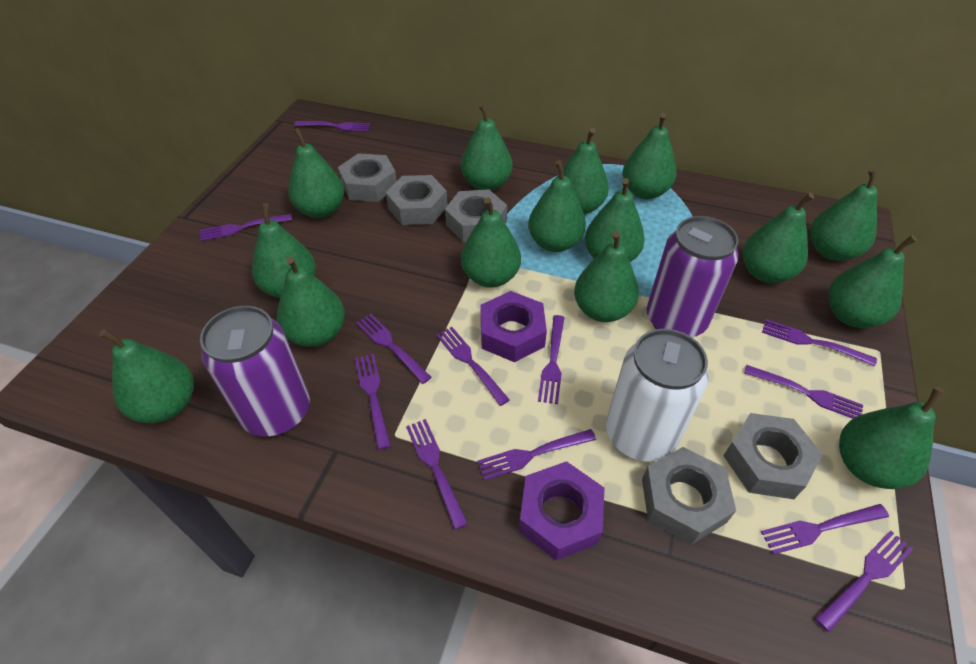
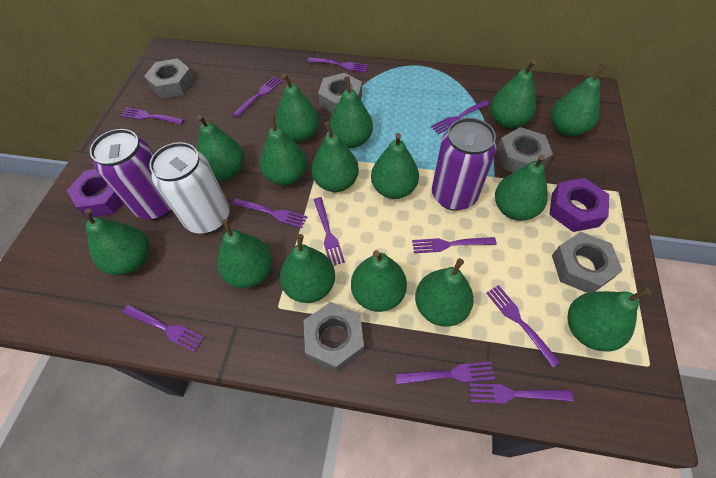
purple fork: 12 -> 11

